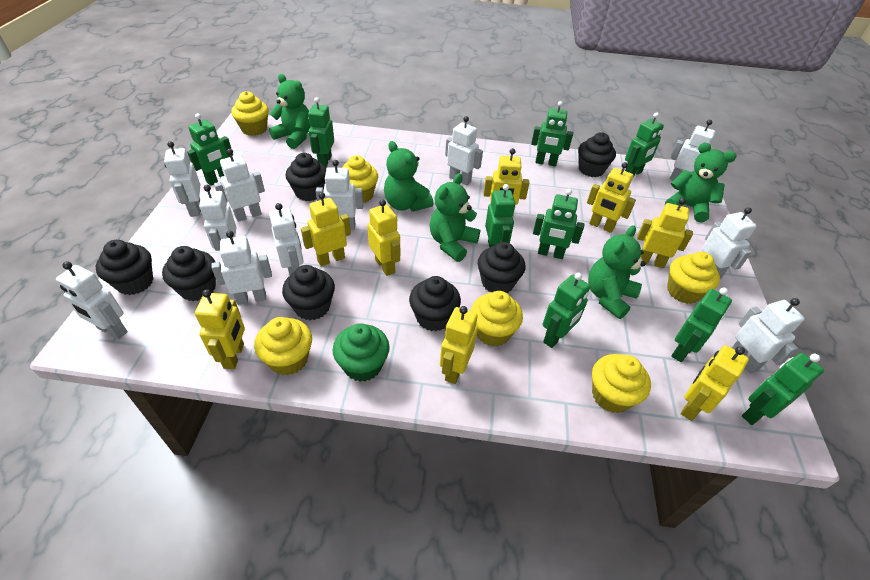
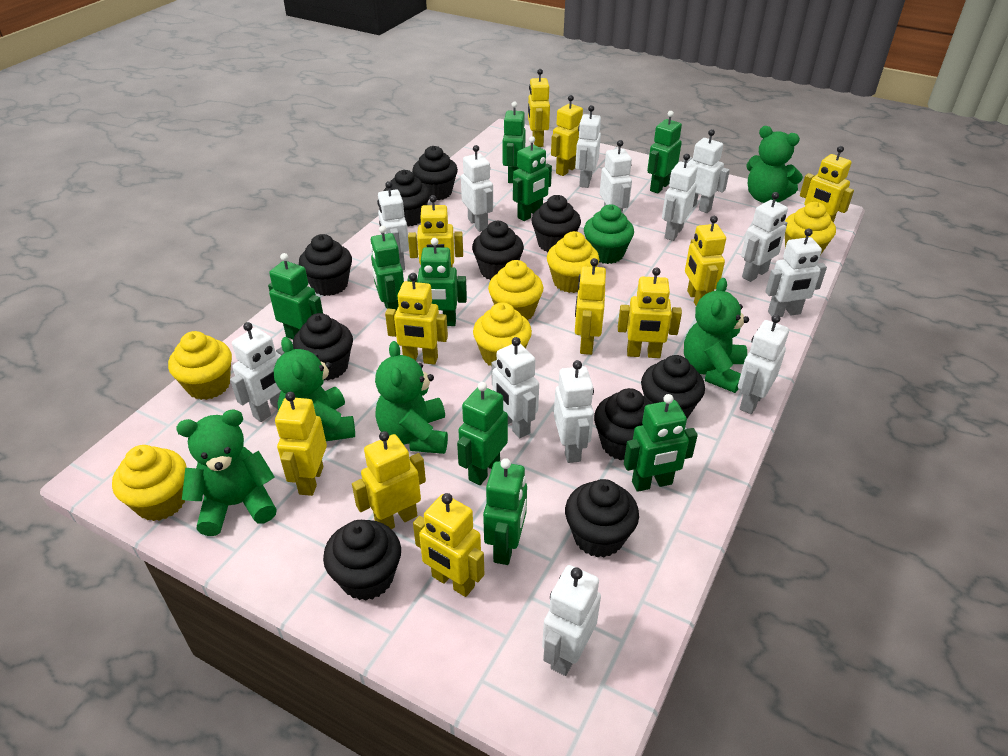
black cupcake: 7 -> 10
white robot: 11 -> 13
yellow robot: 8 -> 11

